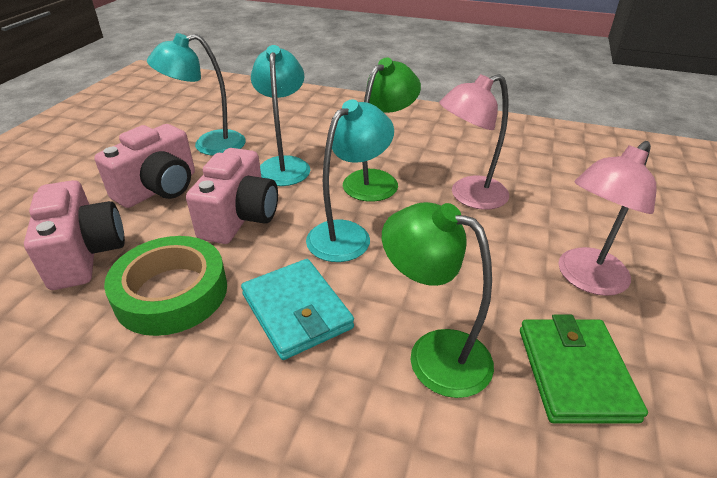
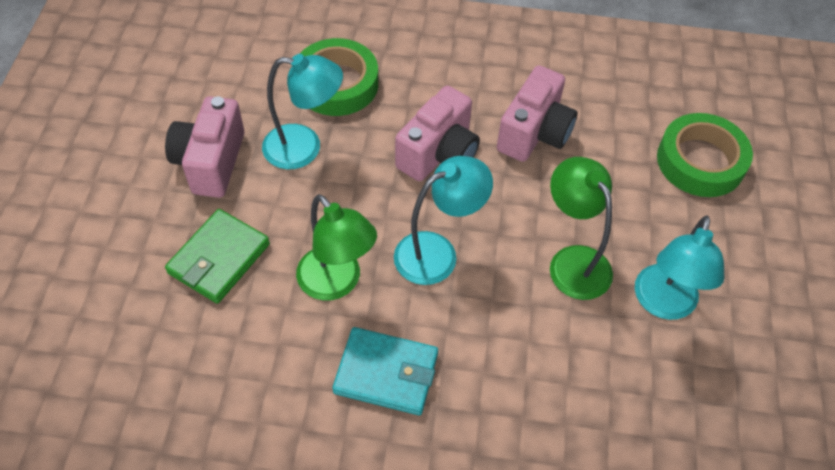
green tape: 1 -> 2
pink lamp: 2 -> 0

